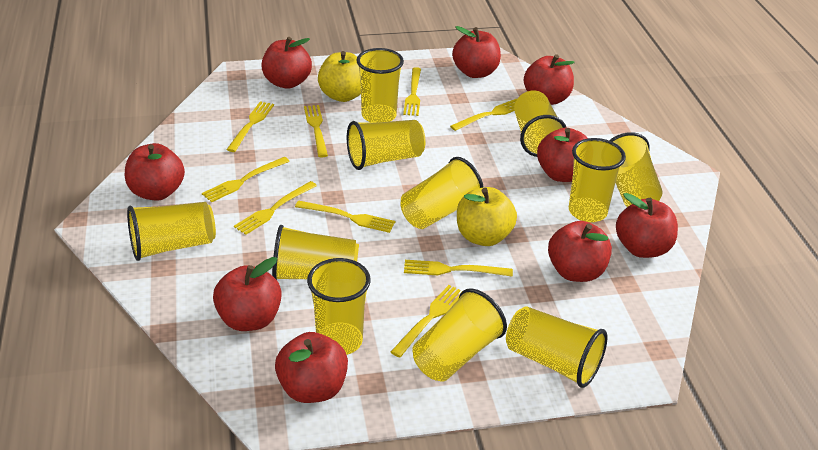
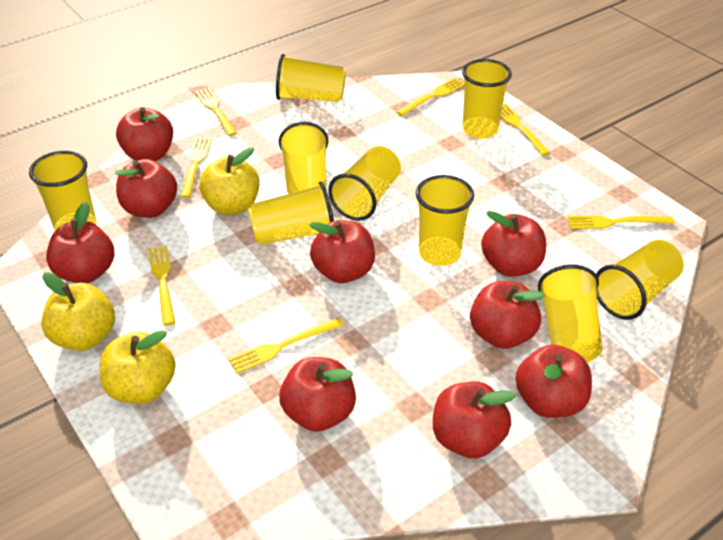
yellow apple: 2 -> 3
yellow cup: 11 -> 9
yellow fork: 9 -> 7

